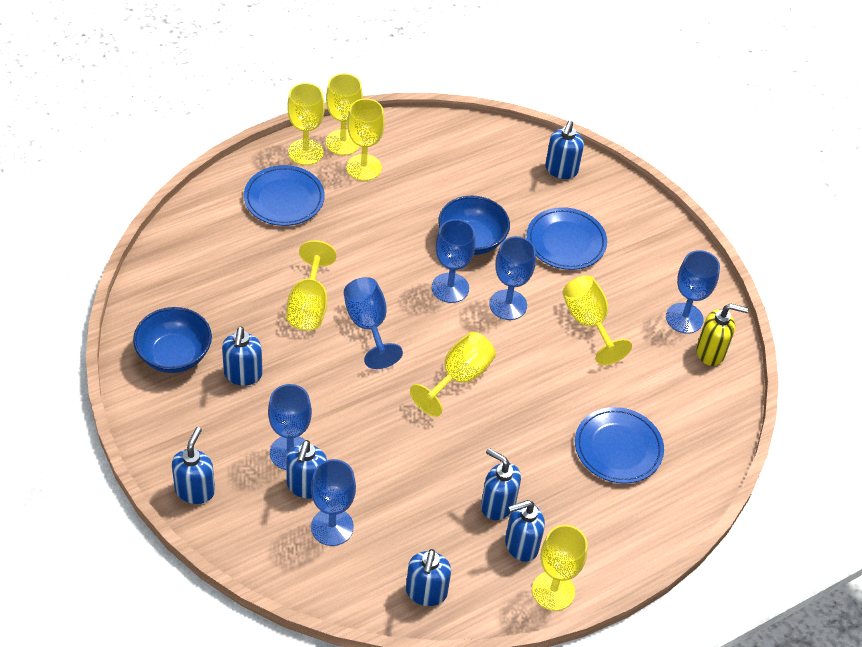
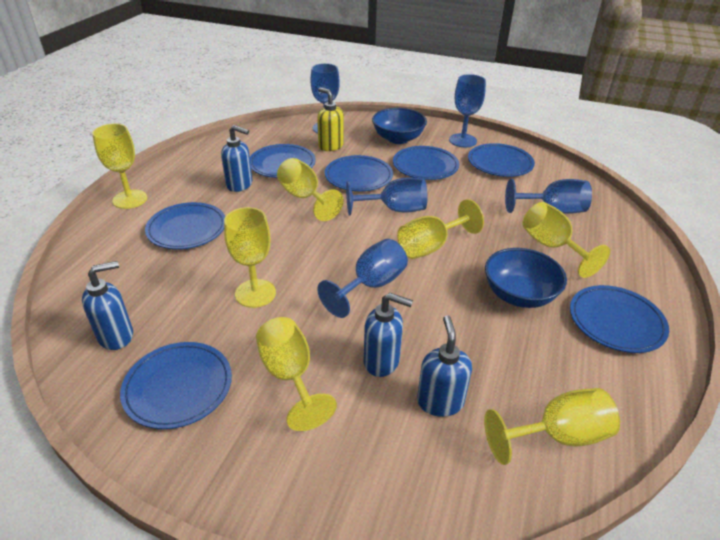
blue goblet: 6 -> 5
blue plate: 3 -> 7
blue soap dispenser: 7 -> 4

